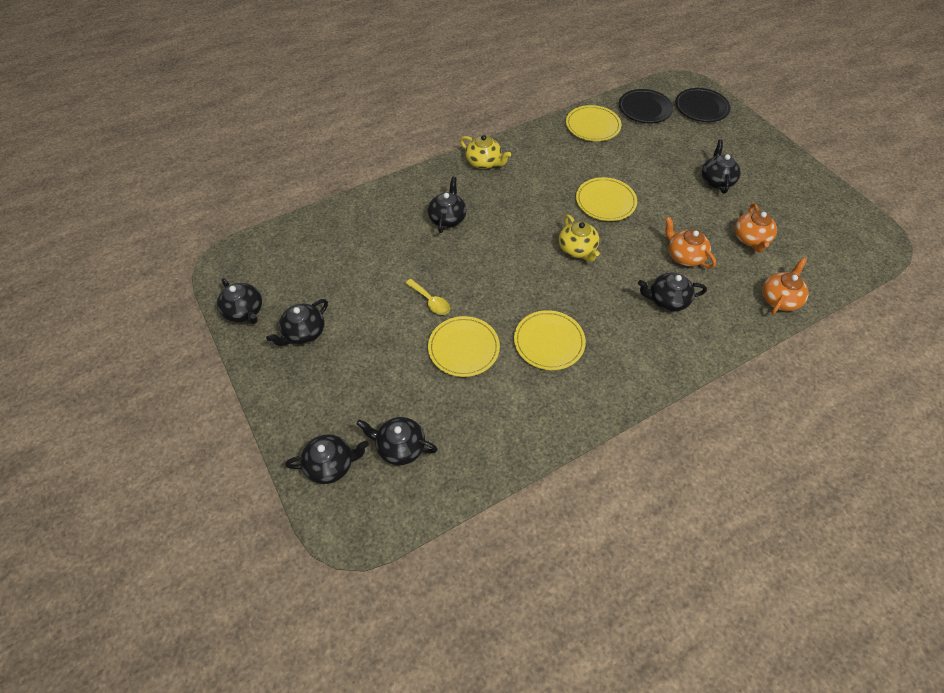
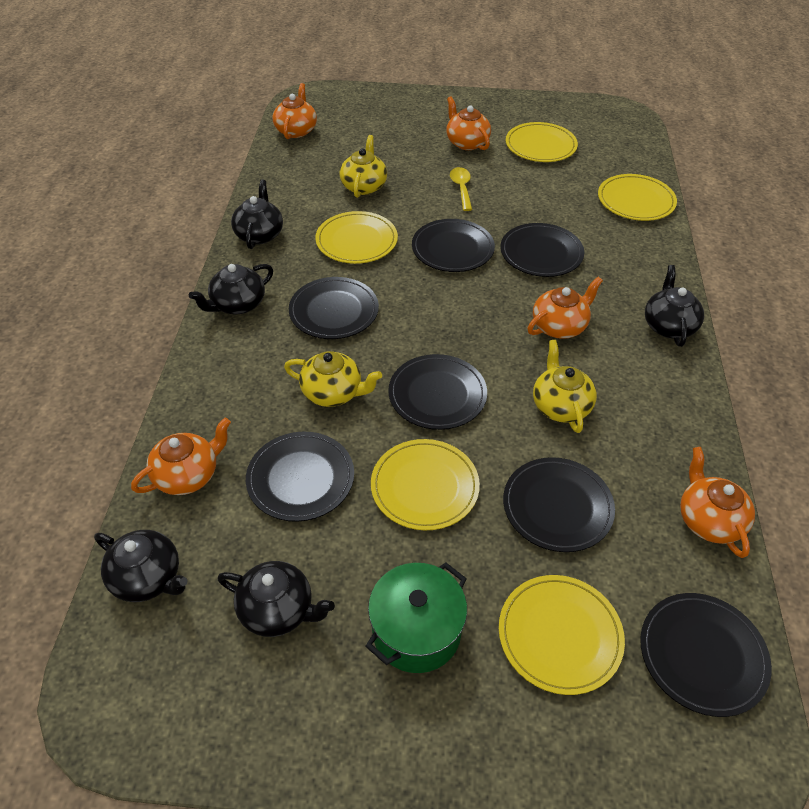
black plate: 2 -> 7
black teapot: 7 -> 5
green pot: 0 -> 1
orange teapot: 3 -> 5
yellow plate: 4 -> 5
yellow teapot: 2 -> 3

